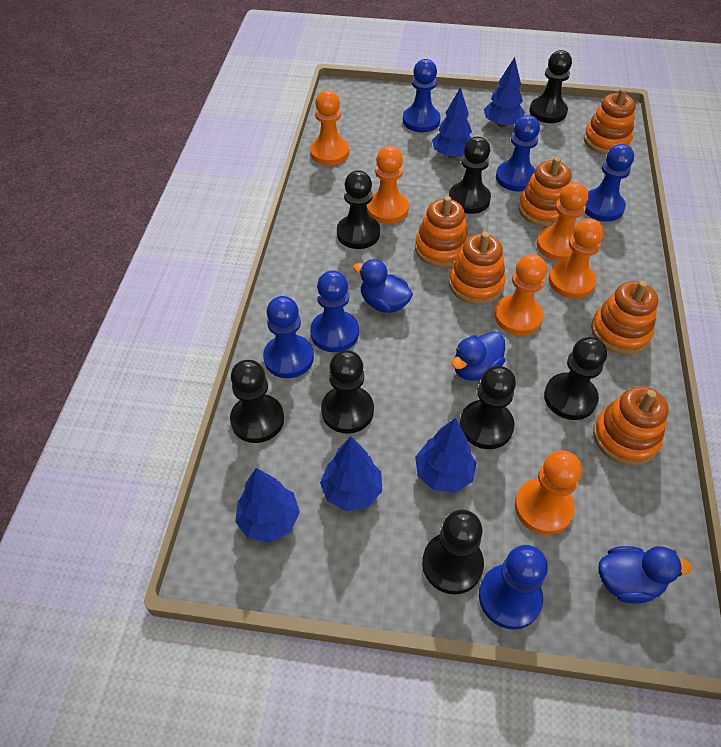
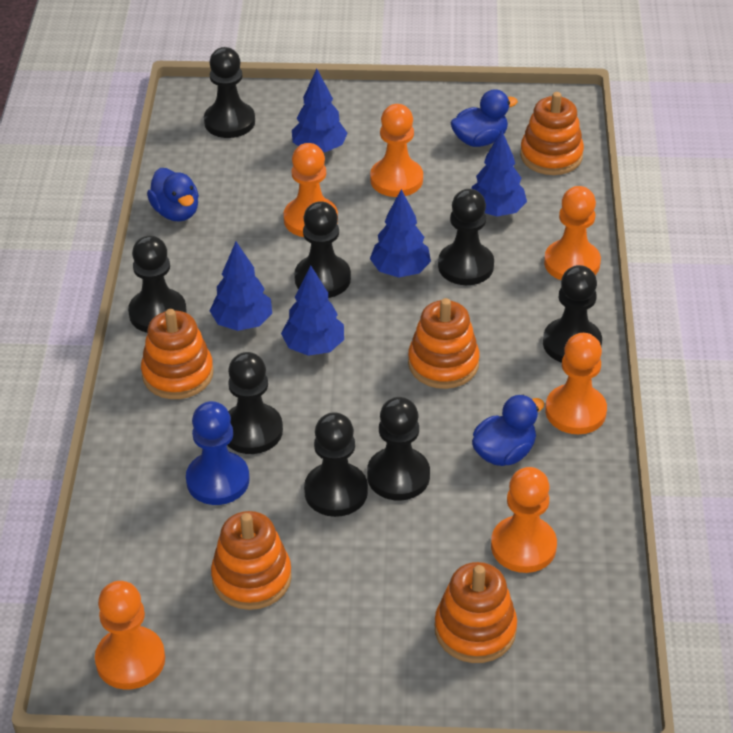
blue pawn: 6 -> 1
orange stacking toy: 6 -> 5

